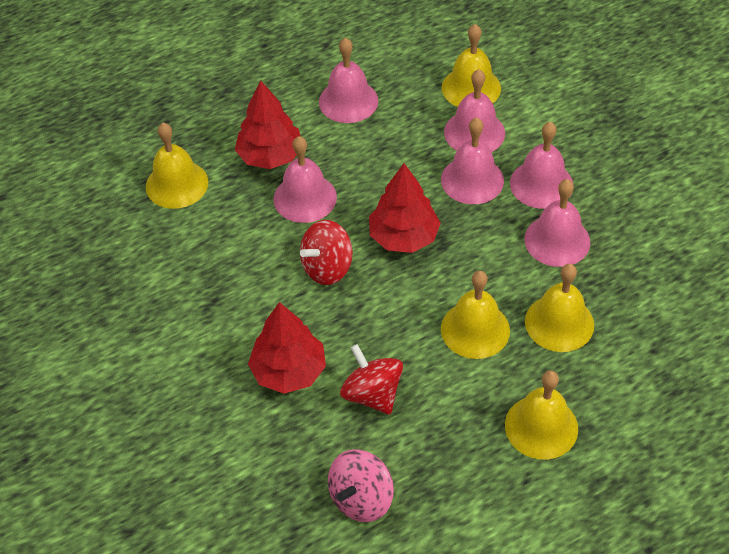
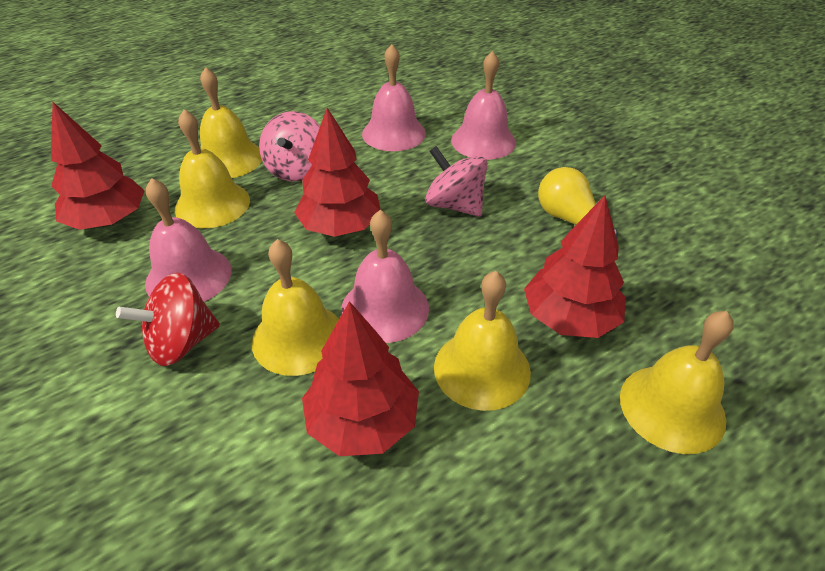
pink bell: 6 -> 4
pink spinning top: 1 -> 2
red spinning top: 2 -> 1
red tree: 3 -> 4
yellow light bulb: 0 -> 1

